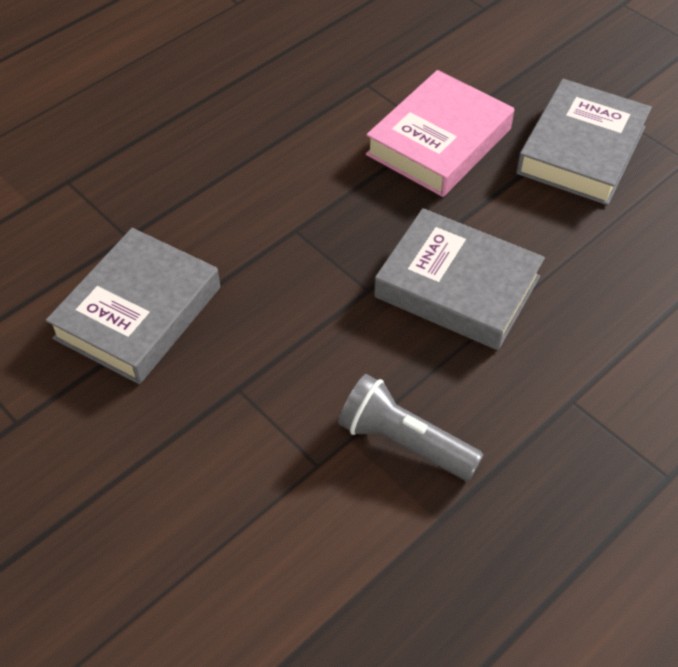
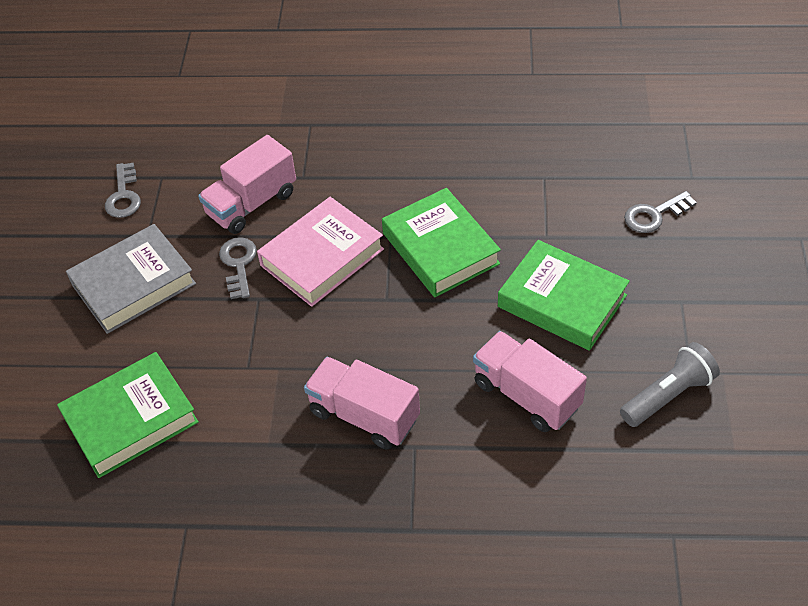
green book: 0 -> 3
grey book: 3 -> 1
grey key: 0 -> 3
pink truck: 0 -> 3

